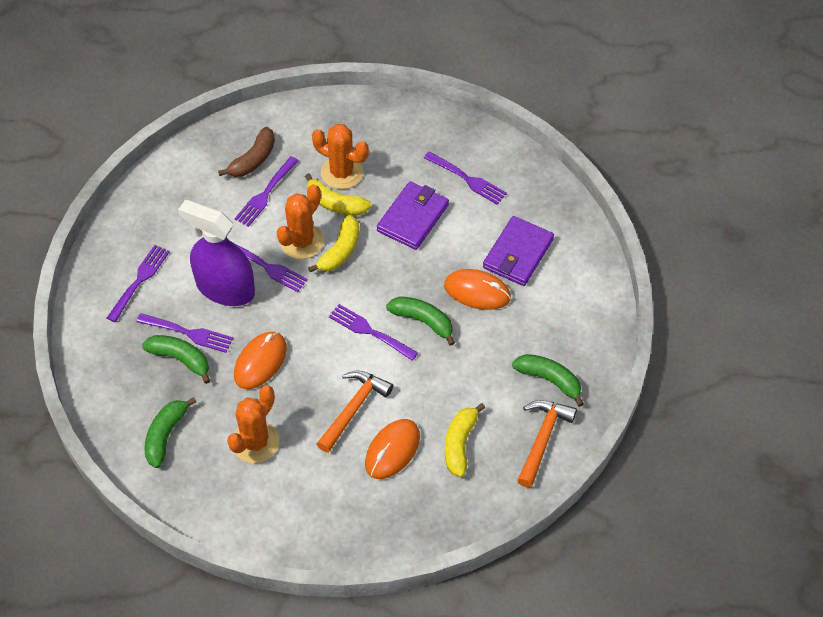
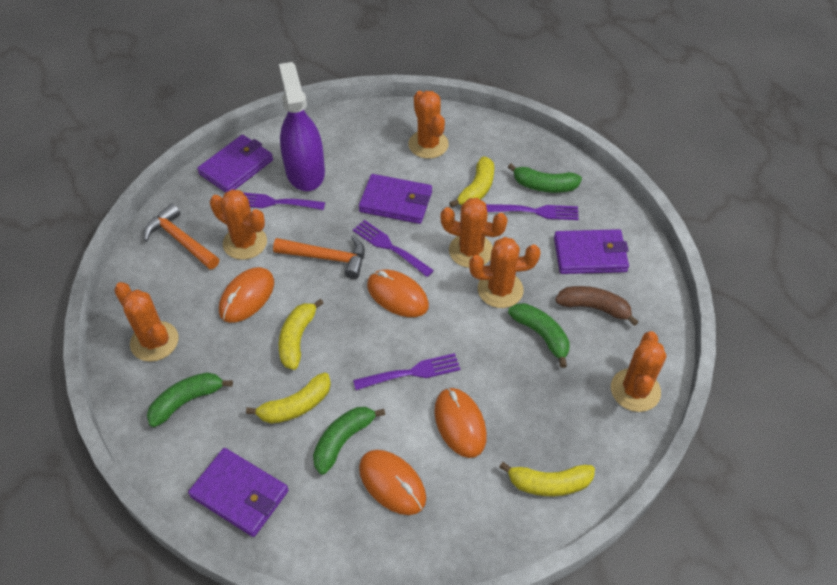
orange cactus: 3 -> 6
orange mouse: 3 -> 4
purple fork: 6 -> 4
purple wallet: 2 -> 4
yellow banana: 3 -> 4

